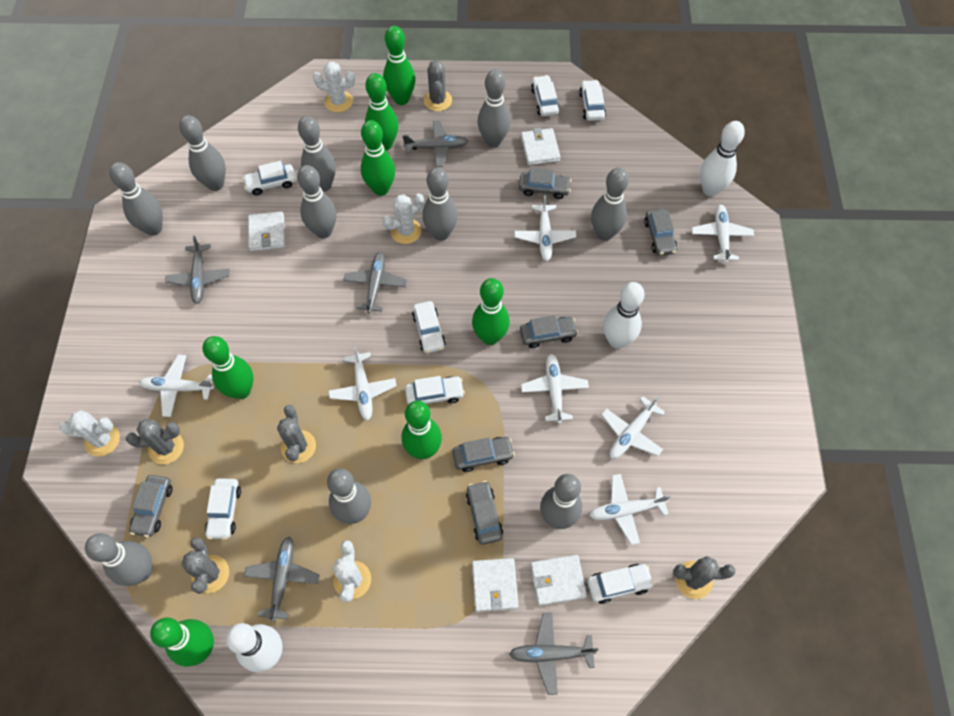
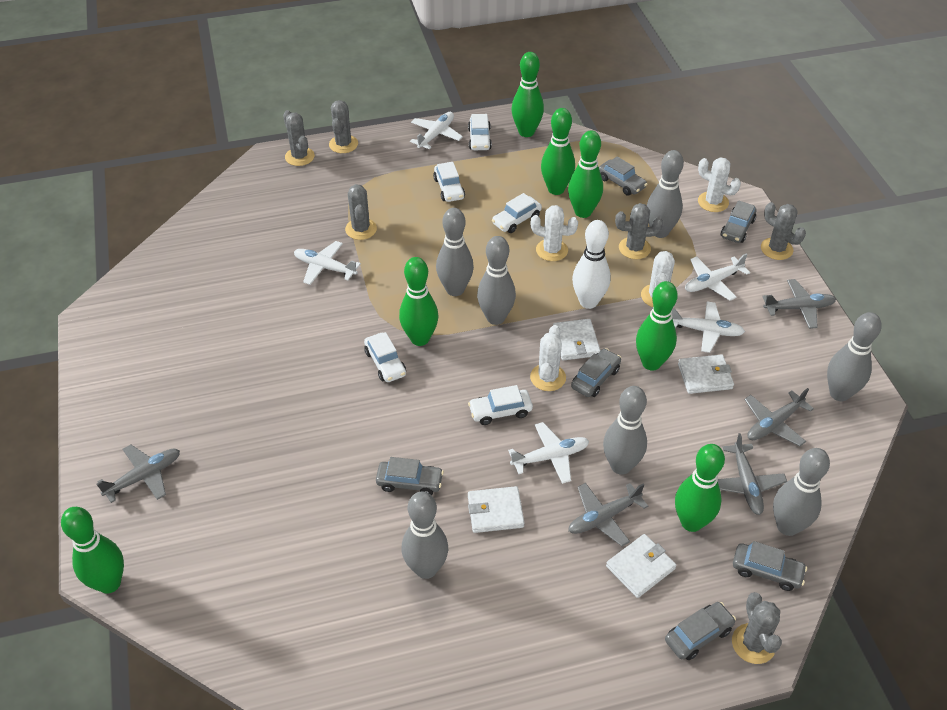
grey bowling pin: 10 -> 7
grey cactus: 5 -> 6
white bowling pin: 3 -> 1
white car: 7 -> 5
white plane: 7 -> 5

